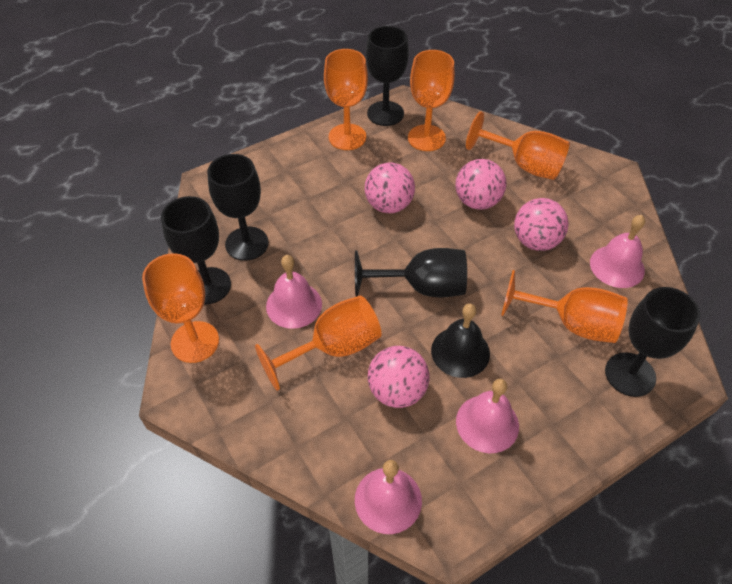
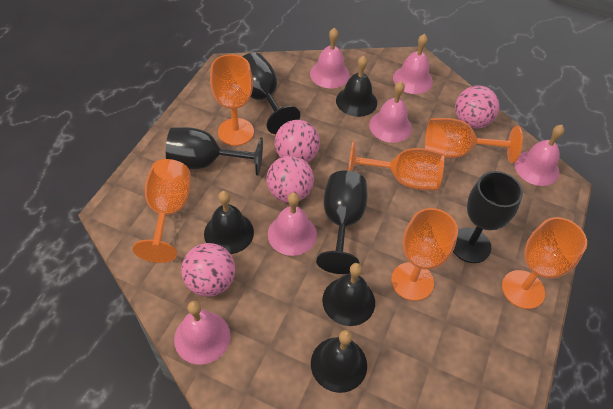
black bell: 1 -> 4
black goblet: 5 -> 4
pink bell: 4 -> 6

